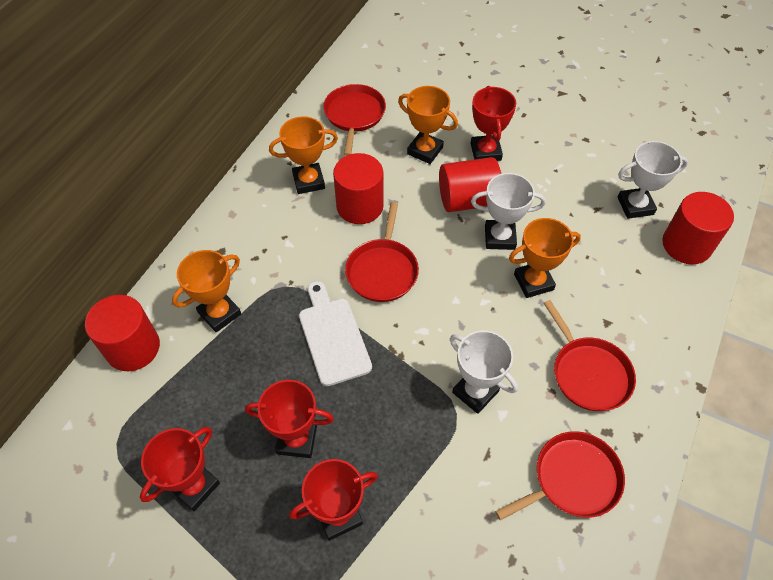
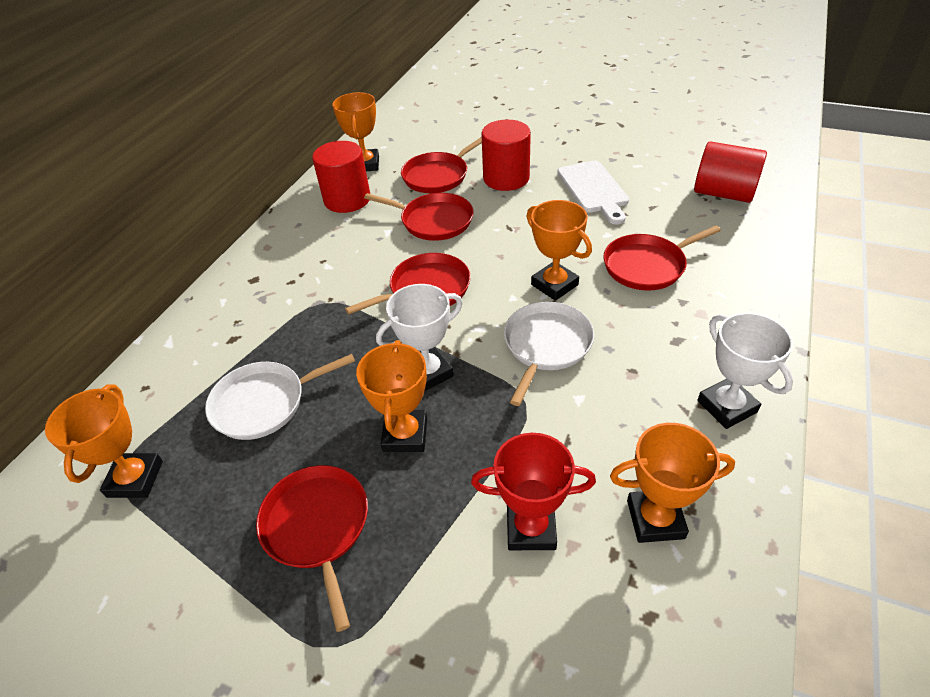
orange trophy: 4 -> 5
red cylinder: 4 -> 3
red pan: 4 -> 5
red trophy: 4 -> 1
white pan: 0 -> 2
white trophy: 3 -> 2

